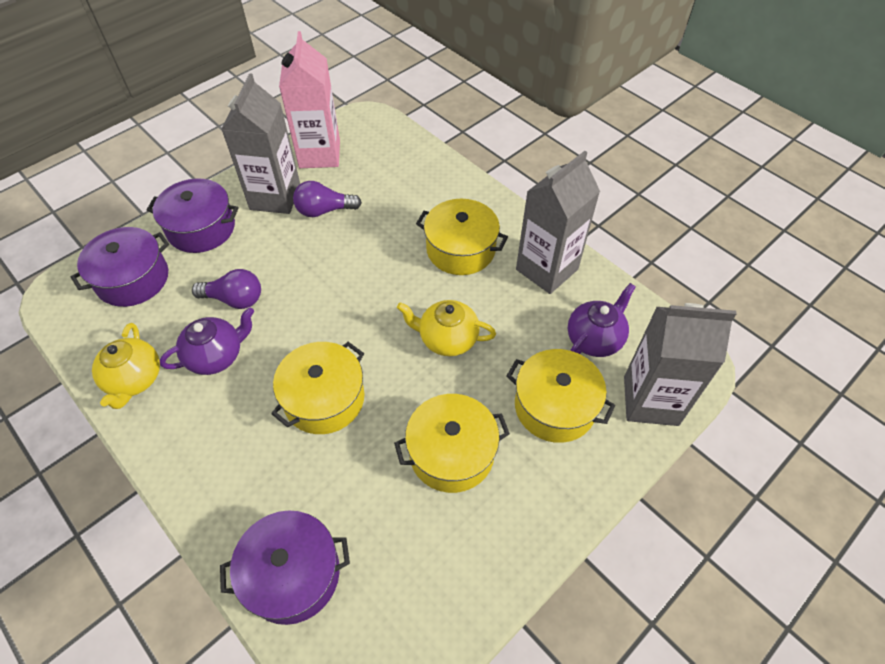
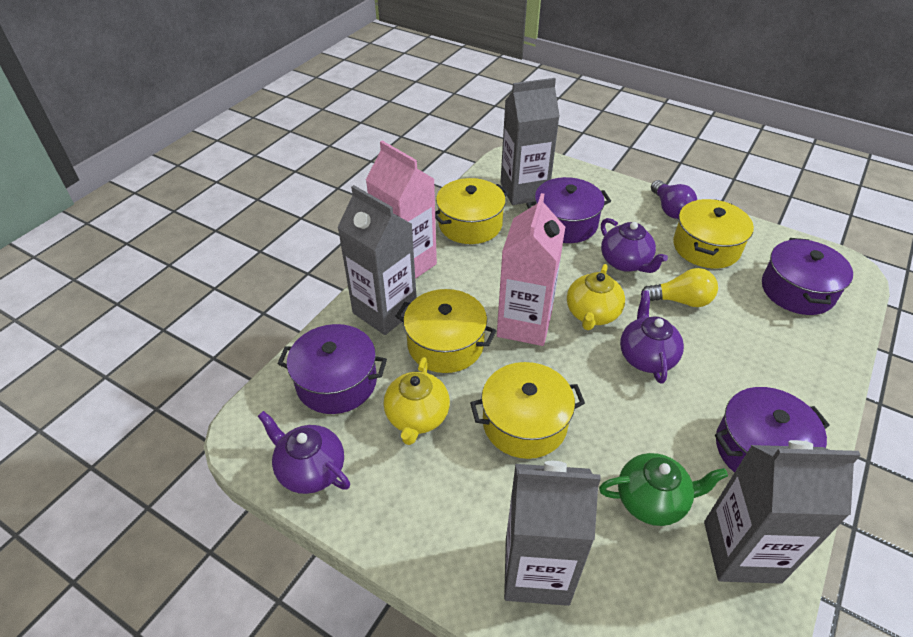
green teapot: 0 -> 1
grey carton: 3 -> 4
pink carton: 1 -> 2
purple light bulb: 2 -> 1
purple pot: 3 -> 4
purple teapot: 2 -> 3
yellow light bulb: 0 -> 1

